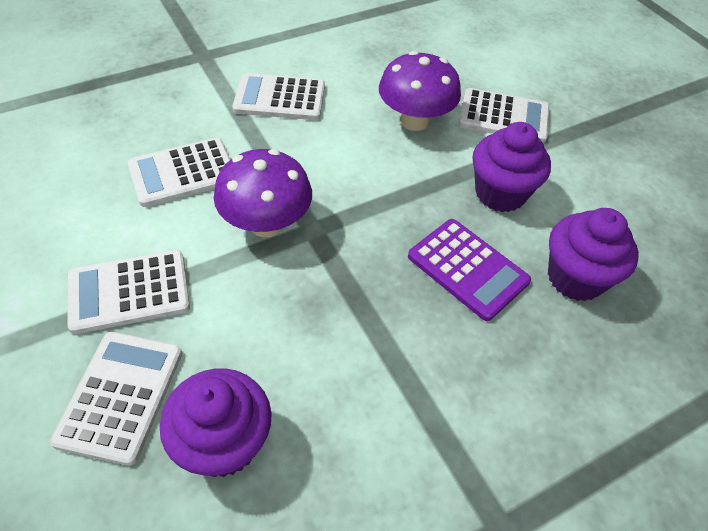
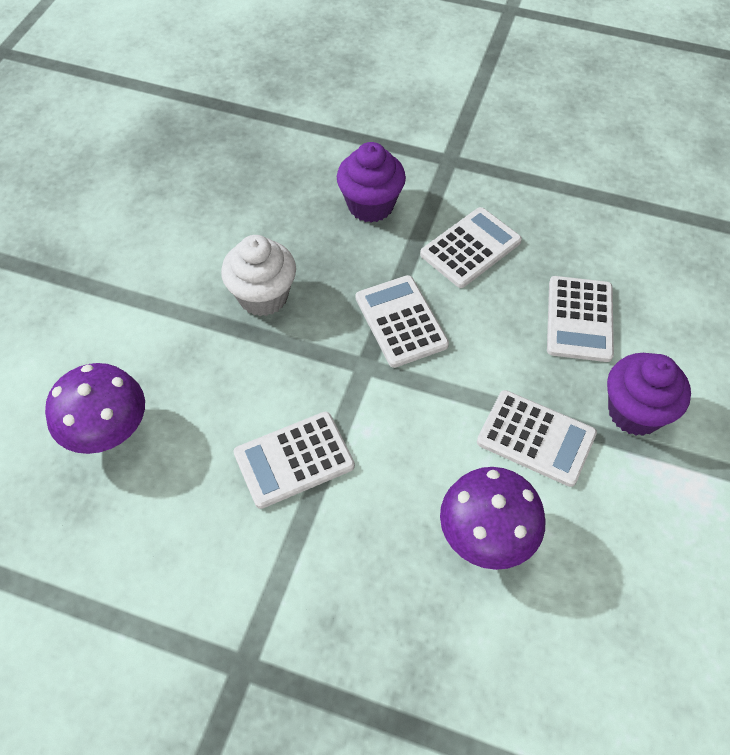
purple calculator: 1 -> 0
purple cupcake: 3 -> 2
white cupcake: 0 -> 1

